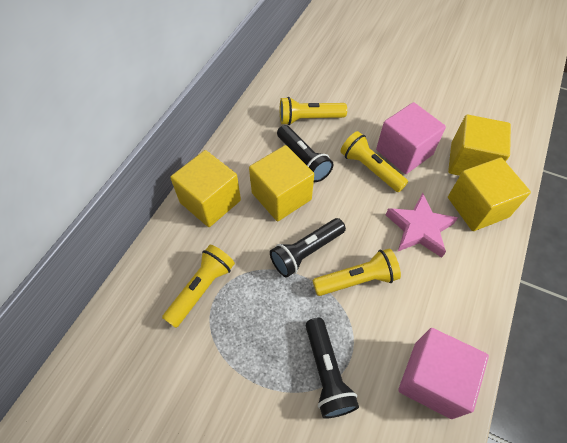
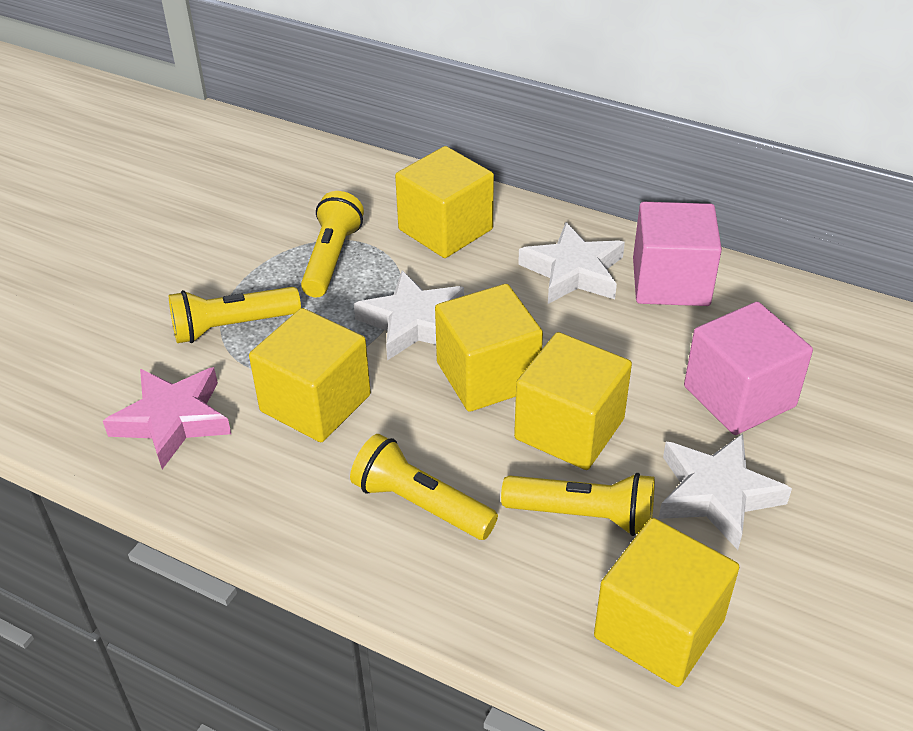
black flashlight: 3 -> 0
white star: 0 -> 3
yellow cube: 4 -> 5

